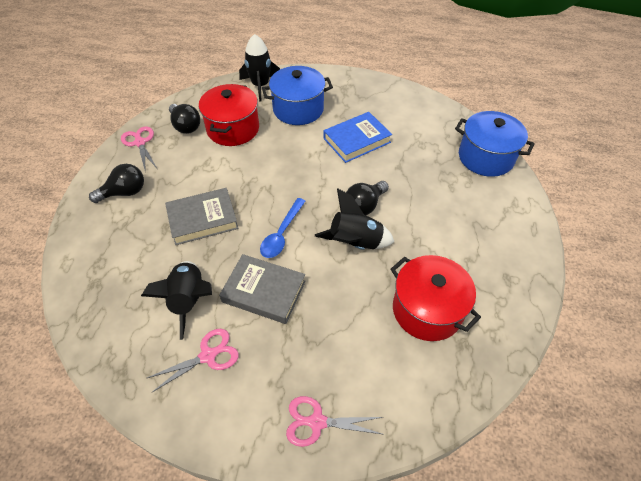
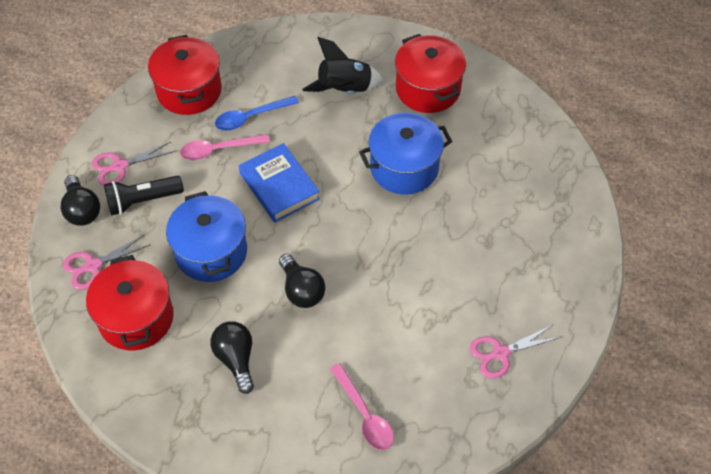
black flashlight: 0 -> 1
black rocket: 3 -> 1
grey book: 2 -> 0
pink spoon: 0 -> 2
red pot: 2 -> 3

